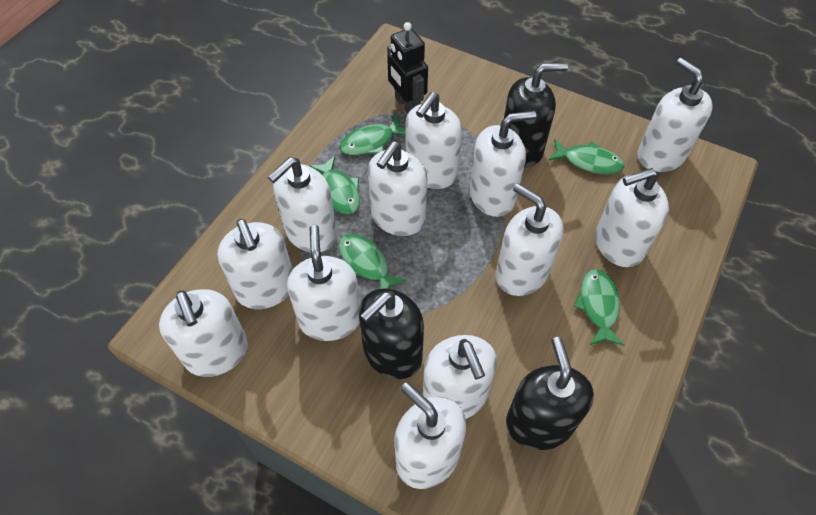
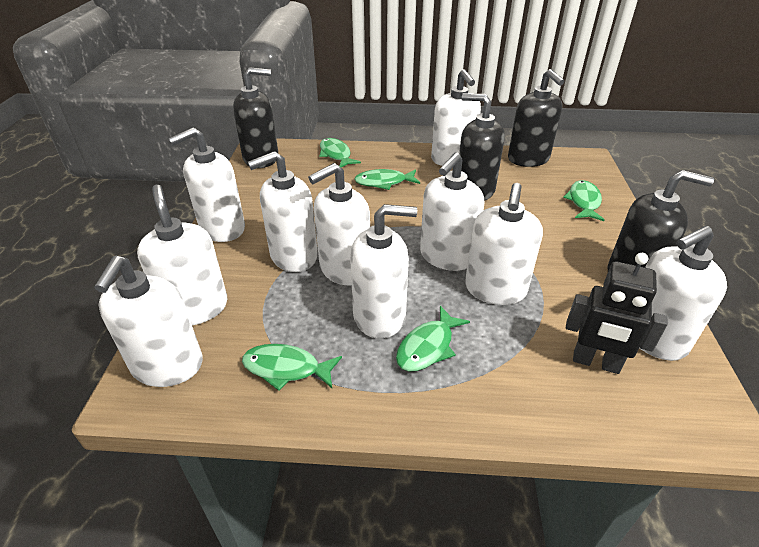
black soap dispenser: 3 -> 4
white soap dispenser: 12 -> 10

